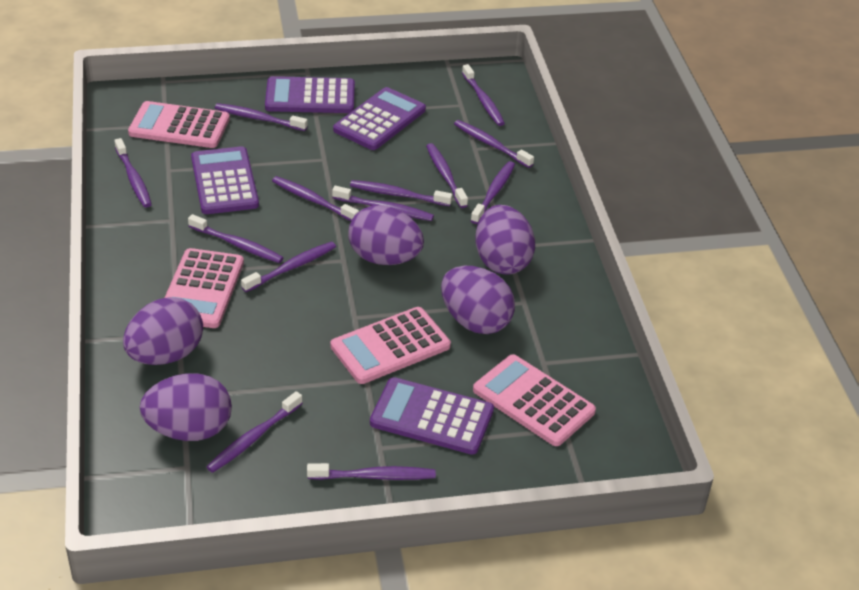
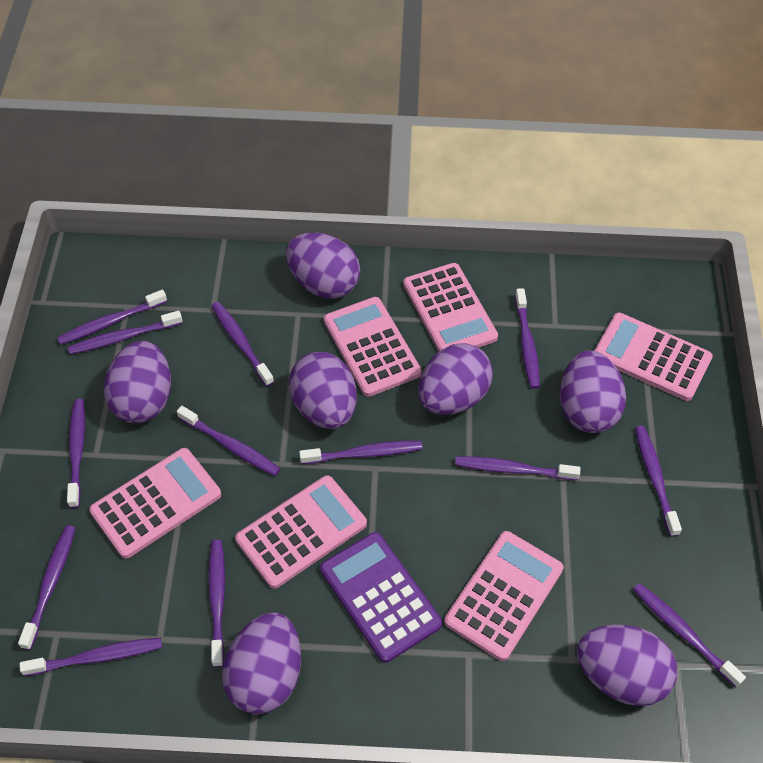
pink calculator: 4 -> 6
purple calculator: 4 -> 1
purple egg: 5 -> 7

